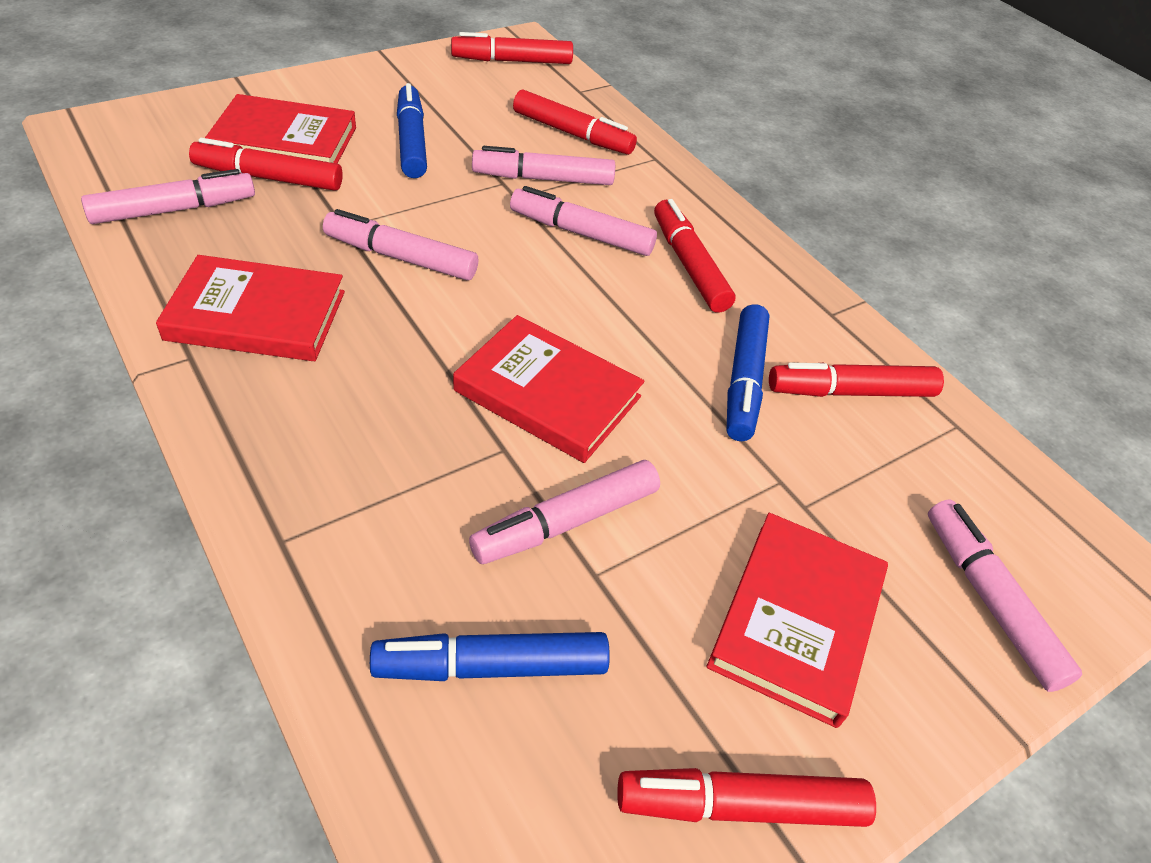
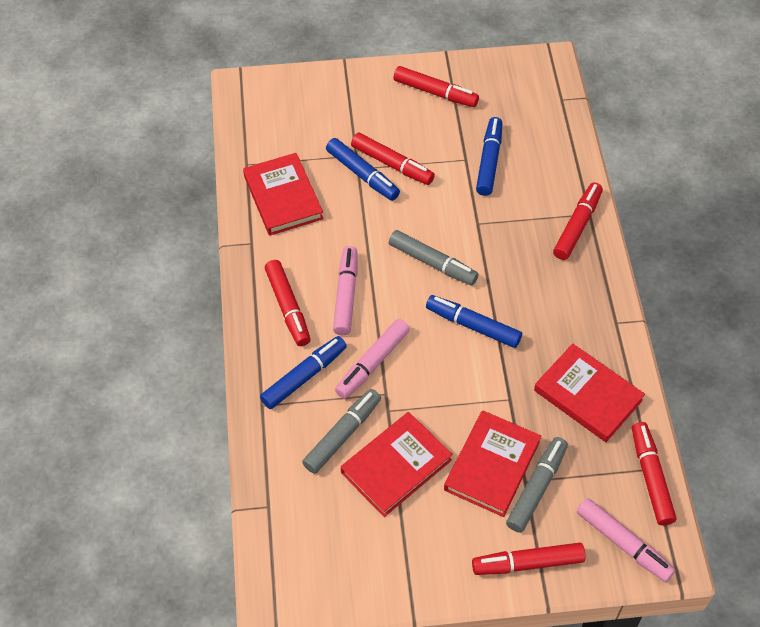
blue marker: 3 -> 4
grey marker: 0 -> 3
pink marker: 6 -> 3

